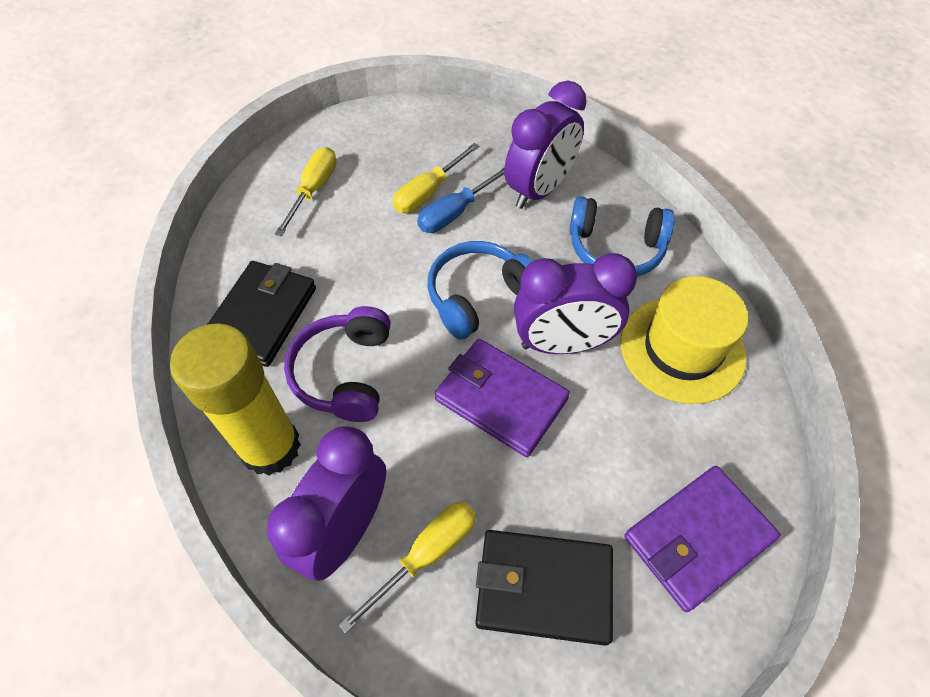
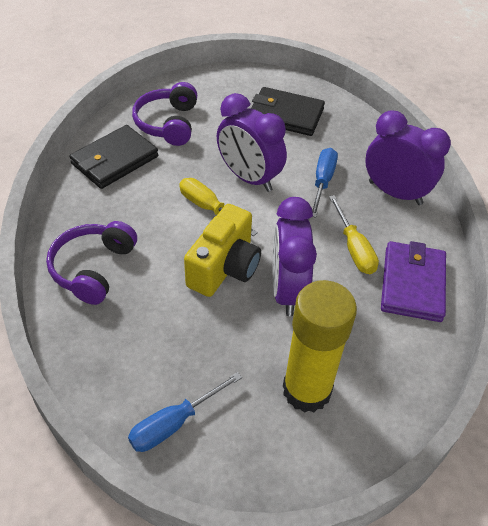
blue headphones: 2 -> 0
blue screwdriver: 1 -> 2
purple headphones: 1 -> 2
purple wallet: 2 -> 1
yellow camera: 0 -> 1
yellow hat: 1 -> 0
yellow screwdriver: 3 -> 2

